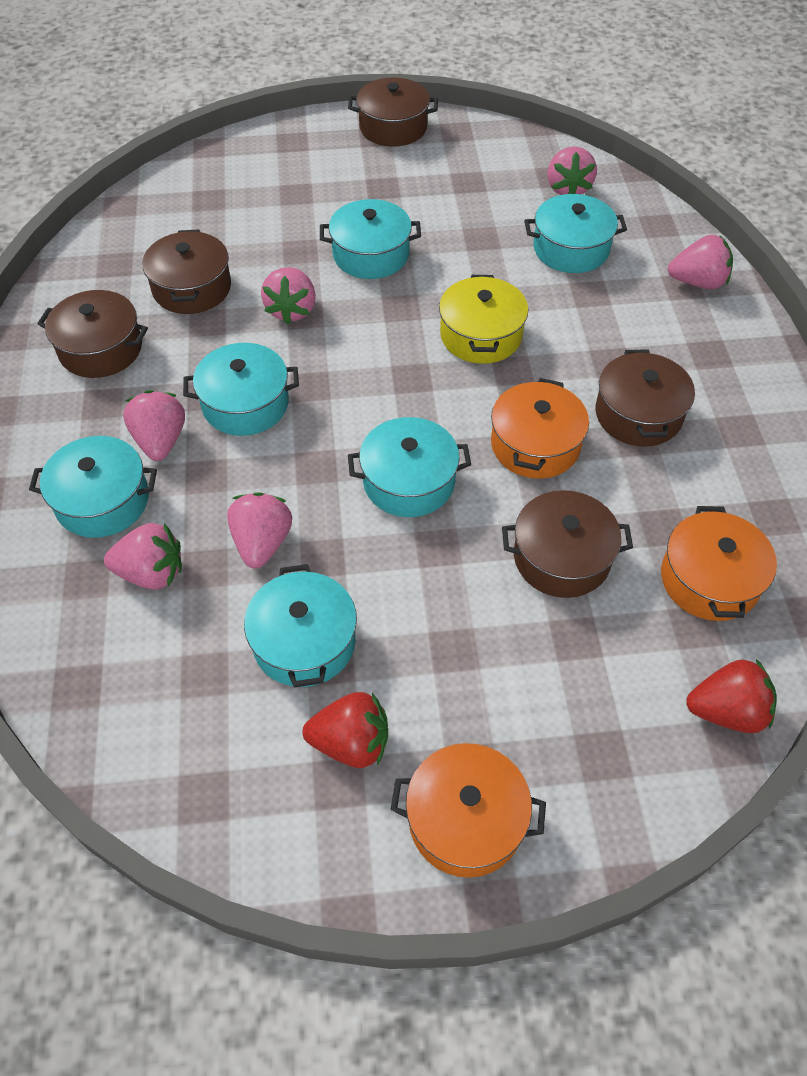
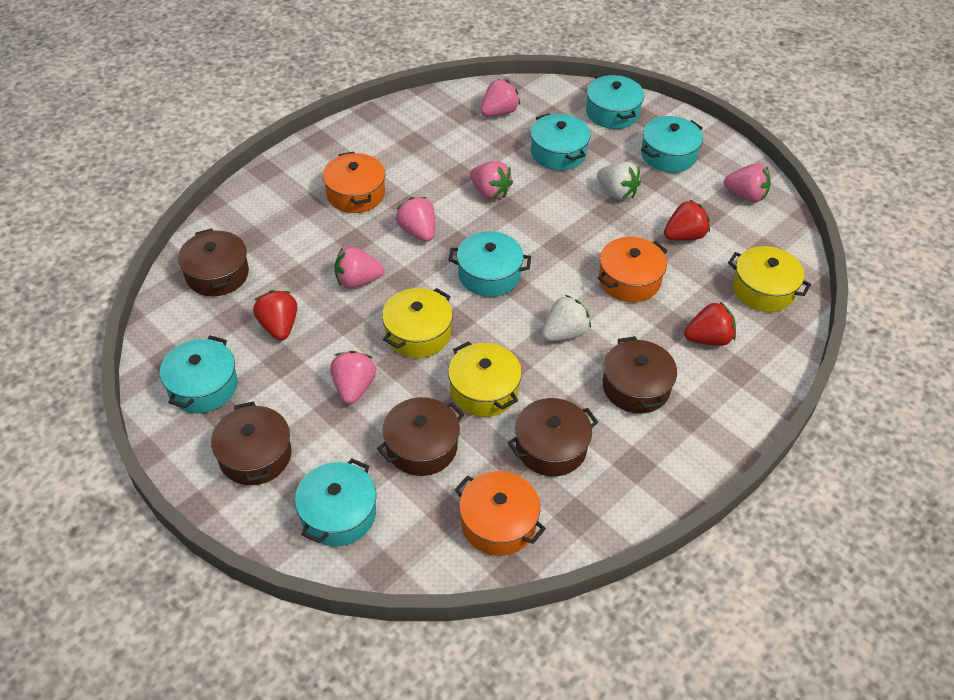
red strawberry: 2 -> 3
white strawberry: 0 -> 2
yellow pot: 1 -> 3

